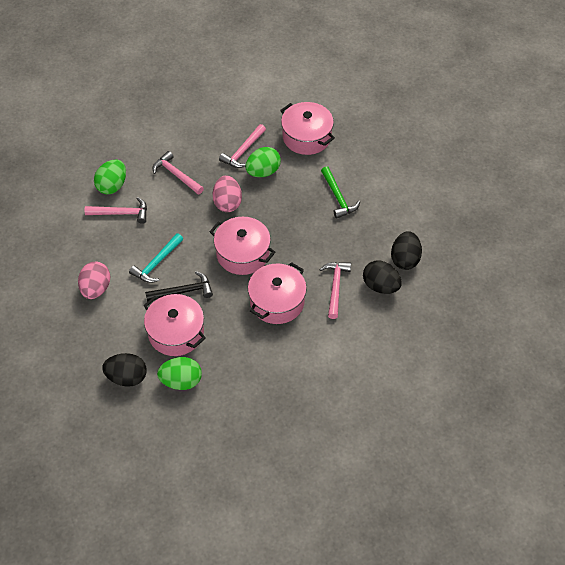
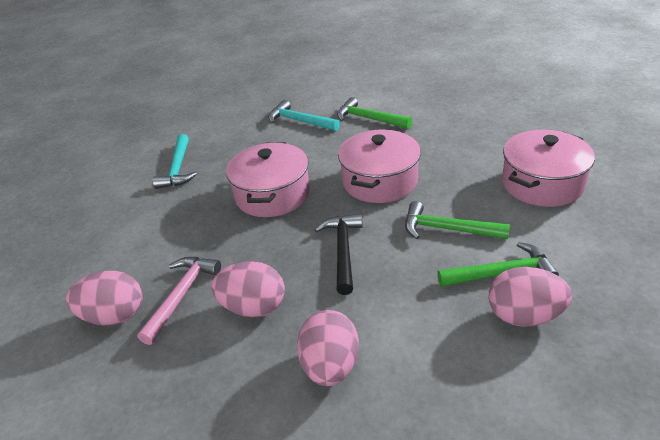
black egg: 3 -> 0
green egg: 3 -> 0
green hammer: 1 -> 3
pink egg: 2 -> 4
pink hammer: 4 -> 1
pink pot: 4 -> 3
turquoise hammer: 1 -> 2

